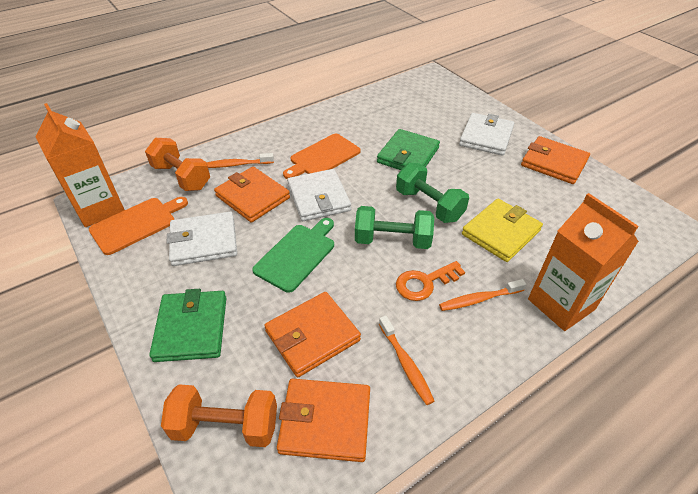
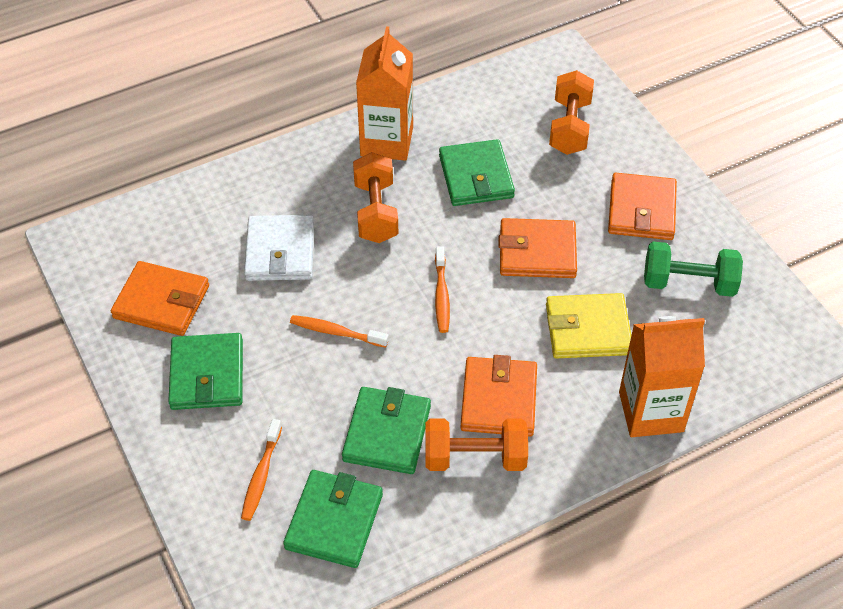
green cutting board: 1 -> 0
green dumbbell: 2 -> 1
green wallet: 2 -> 4
orange cutting board: 2 -> 0
orange dumbbell: 2 -> 3
orange key: 1 -> 0
white wallet: 3 -> 1

